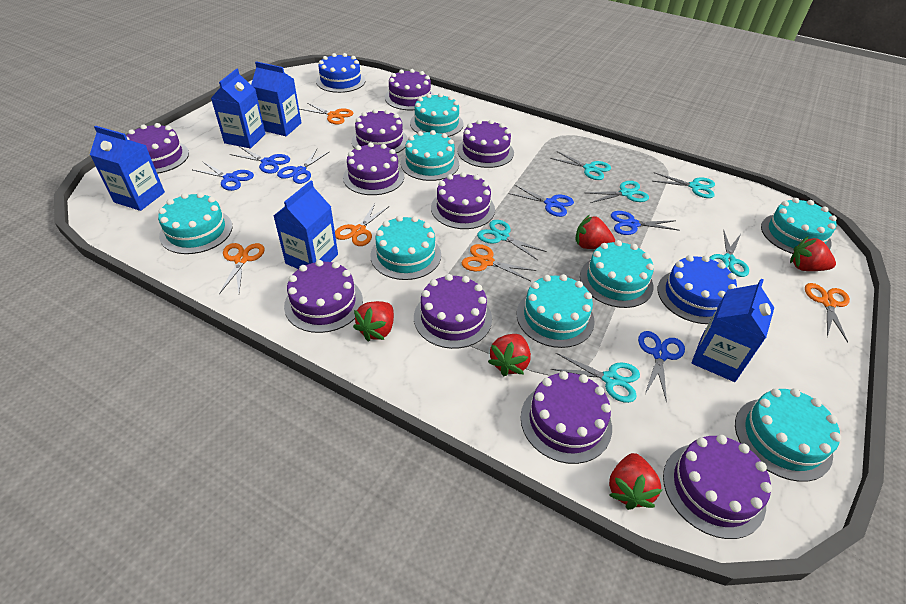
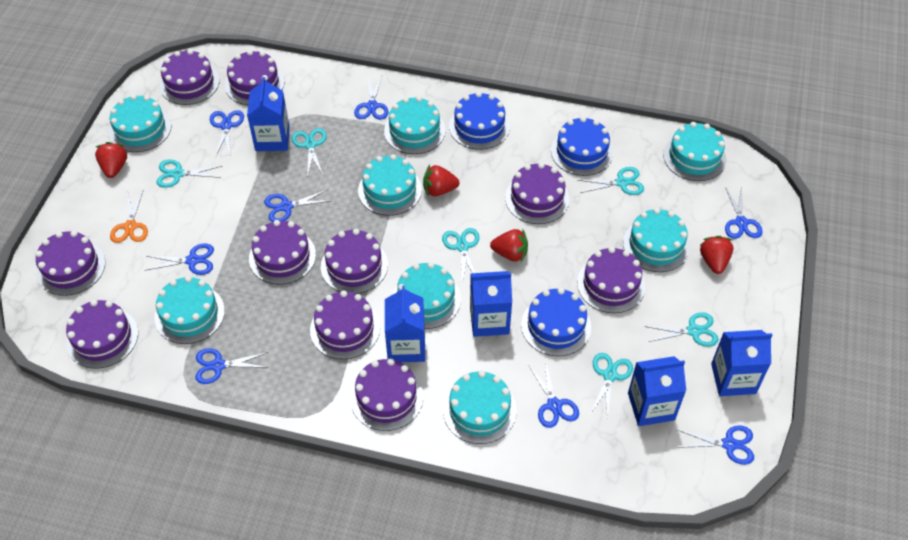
blue cake: 2 -> 3
blue scissors: 6 -> 8
orange scissors: 5 -> 1
red strawberry: 5 -> 4

